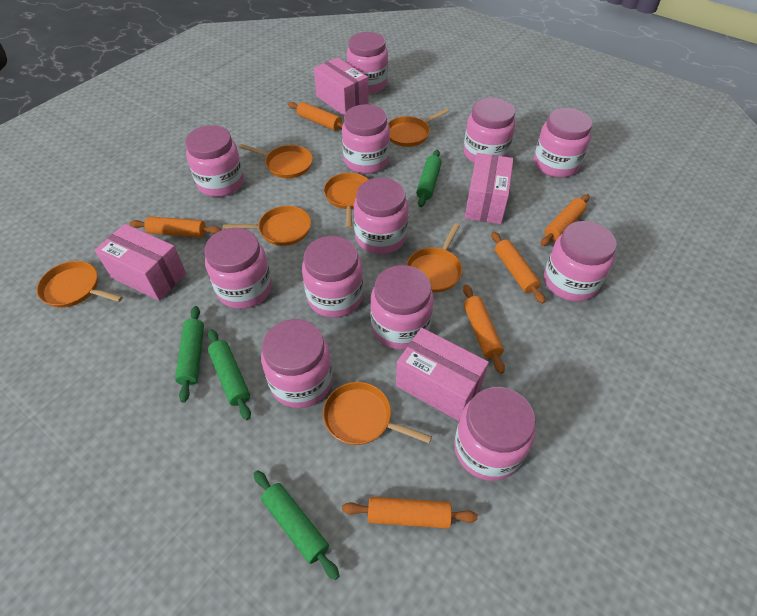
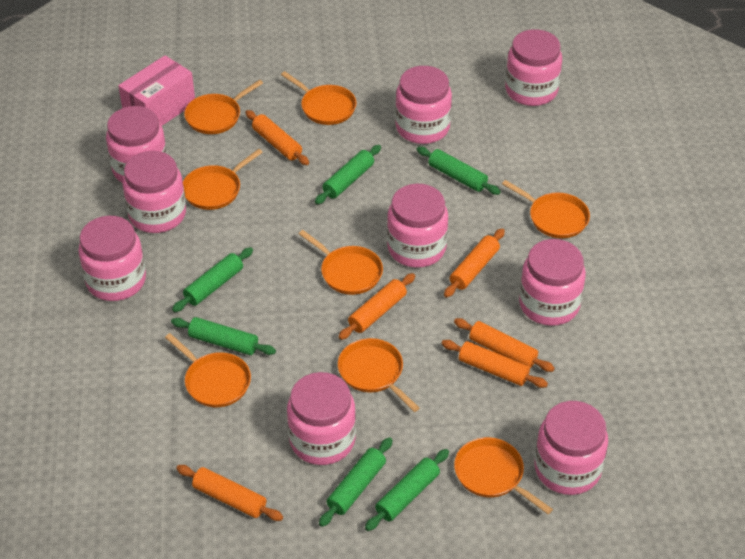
green rolling pin: 4 -> 6
orange pan: 7 -> 8
pink box: 4 -> 1
pink jar: 12 -> 9

